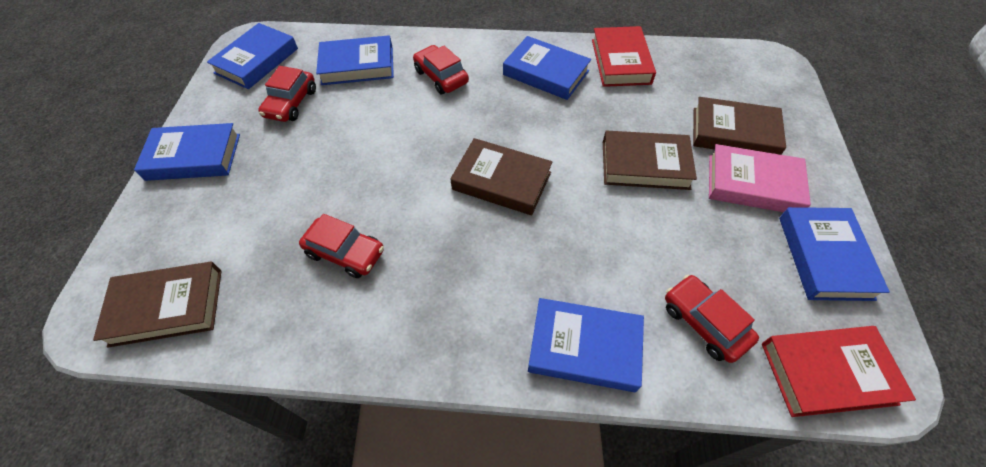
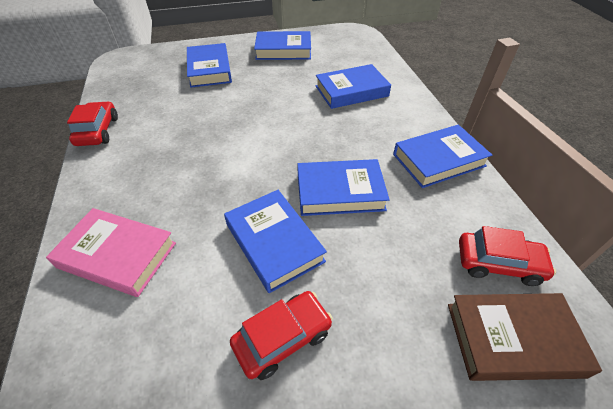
brown book: 4 -> 1
red book: 2 -> 0
red car: 4 -> 3

